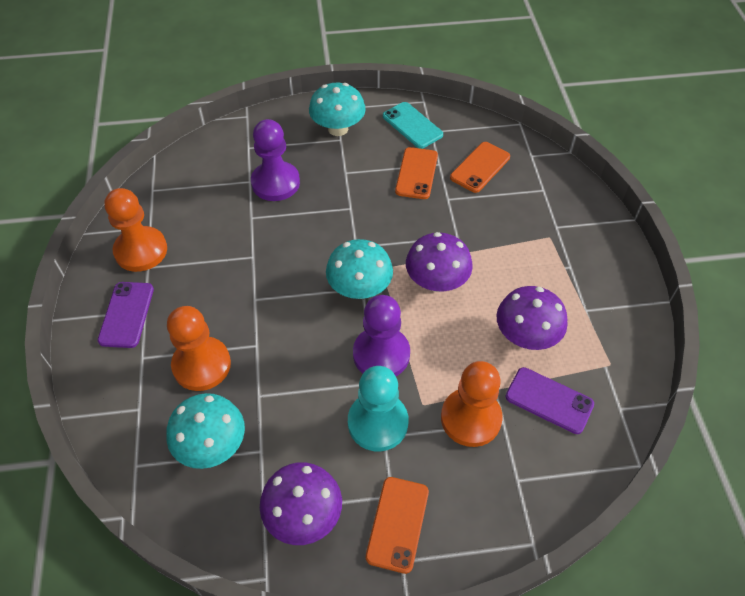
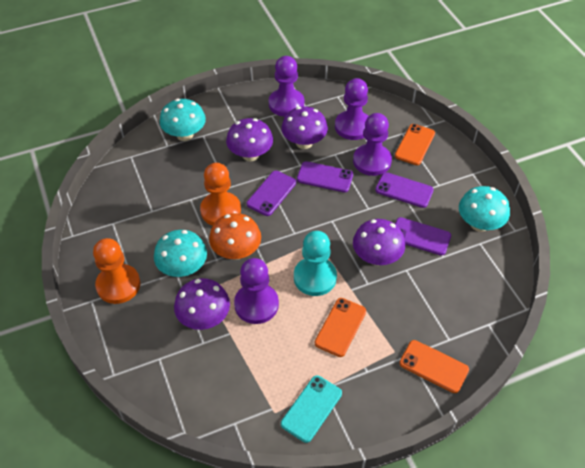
orange mushroom: 0 -> 1
orange pawn: 3 -> 2
purple mushroom: 3 -> 4
purple pawn: 2 -> 4
purple phone: 2 -> 4

